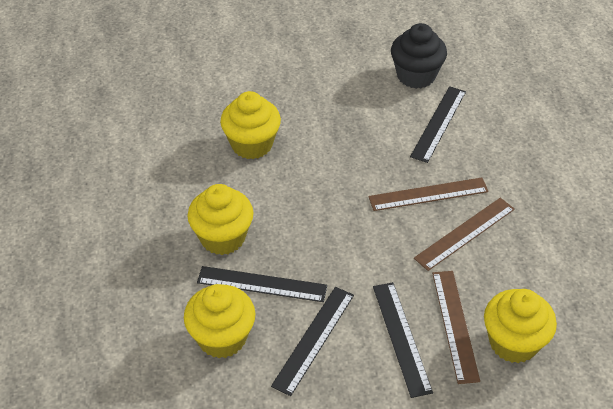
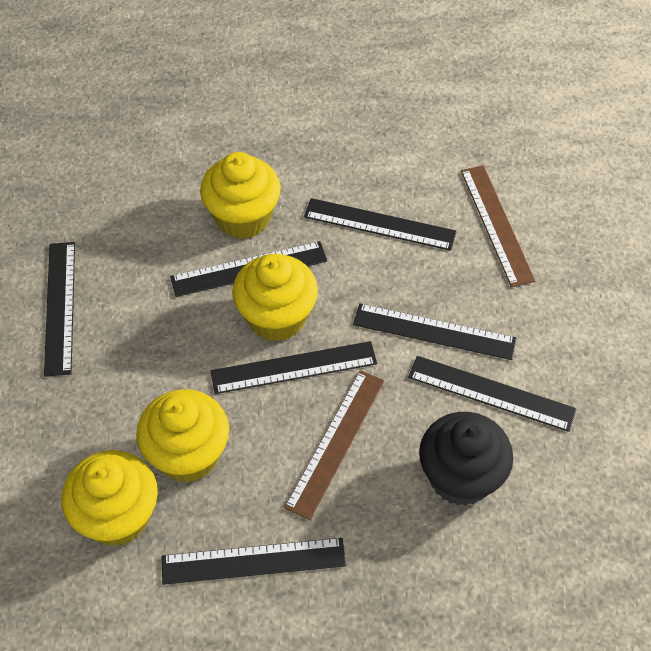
black ruler: 4 -> 7
brown ruler: 3 -> 2

